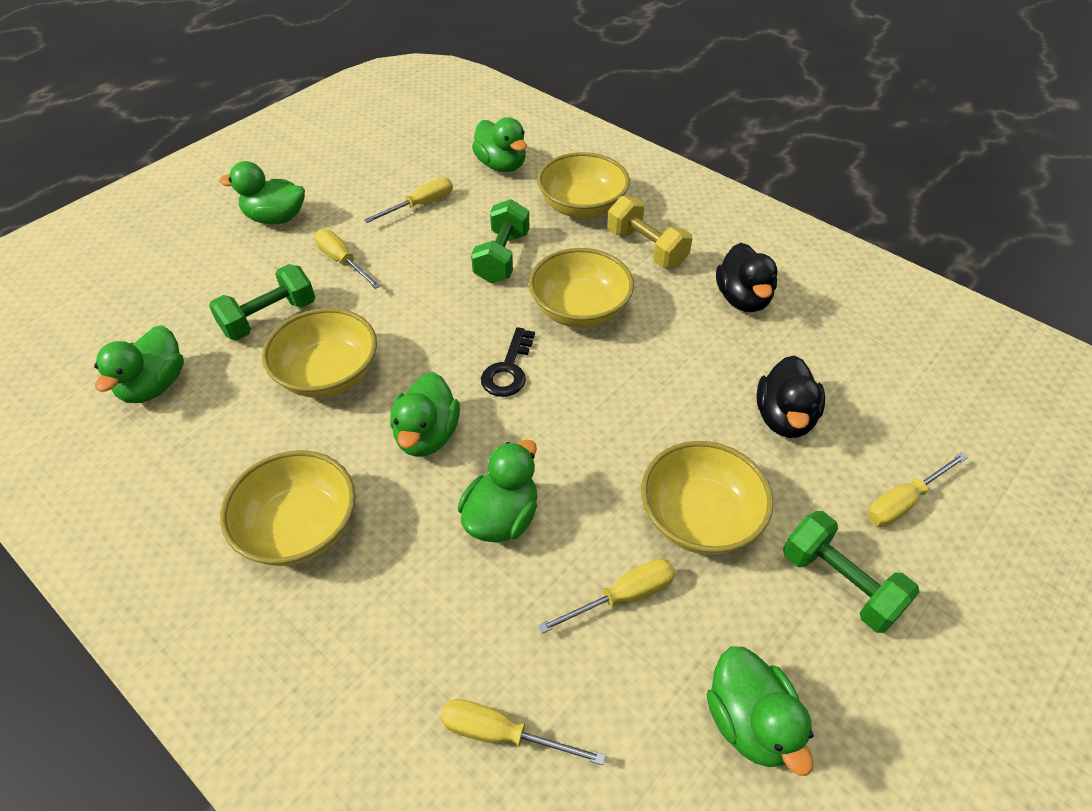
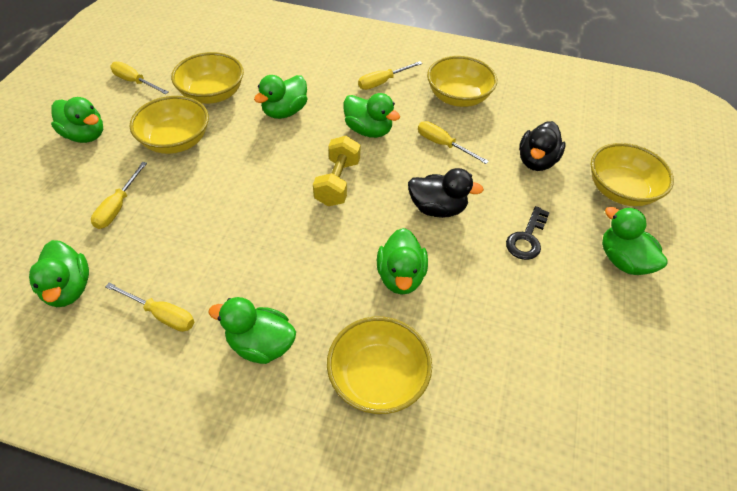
green duck: 6 -> 7
green dumbbell: 3 -> 0

